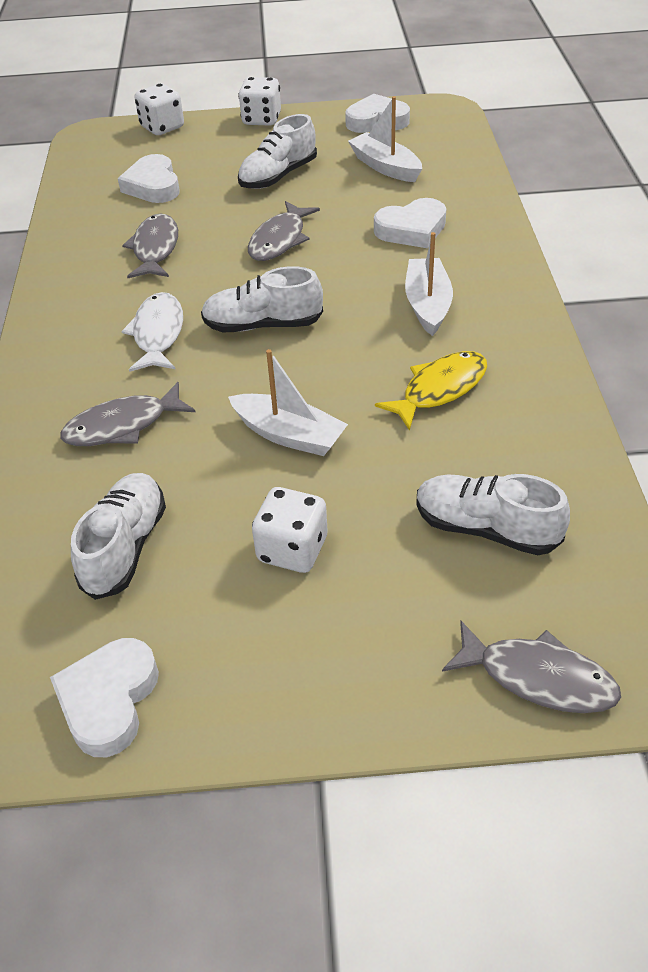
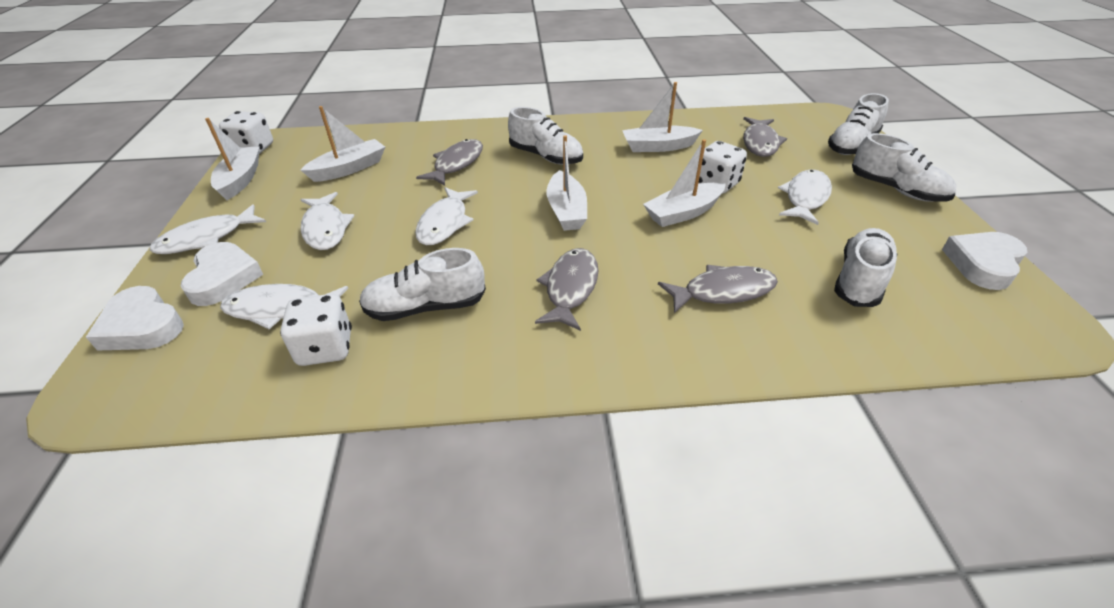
white boat: 3 -> 5
white fish: 1 -> 5
white heart: 4 -> 3
white shoe: 4 -> 5
yellow fish: 1 -> 0

